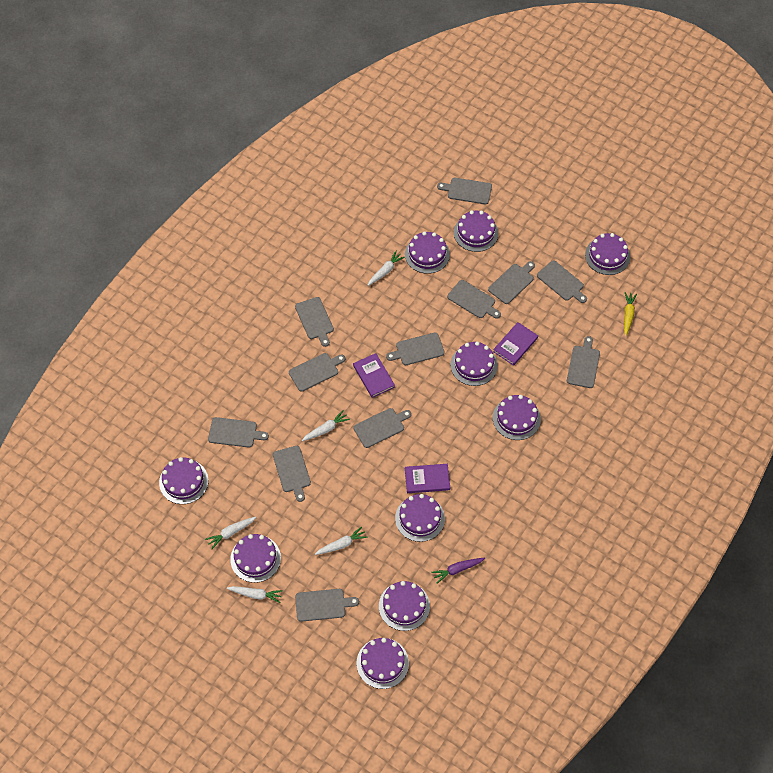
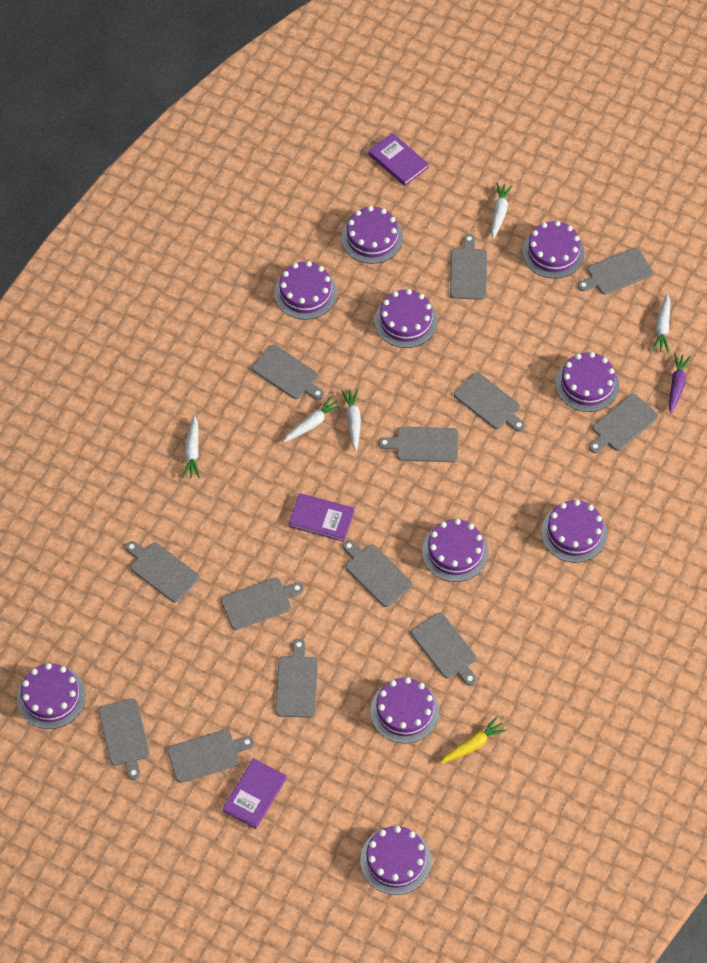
grey cutting board: 12 -> 13

